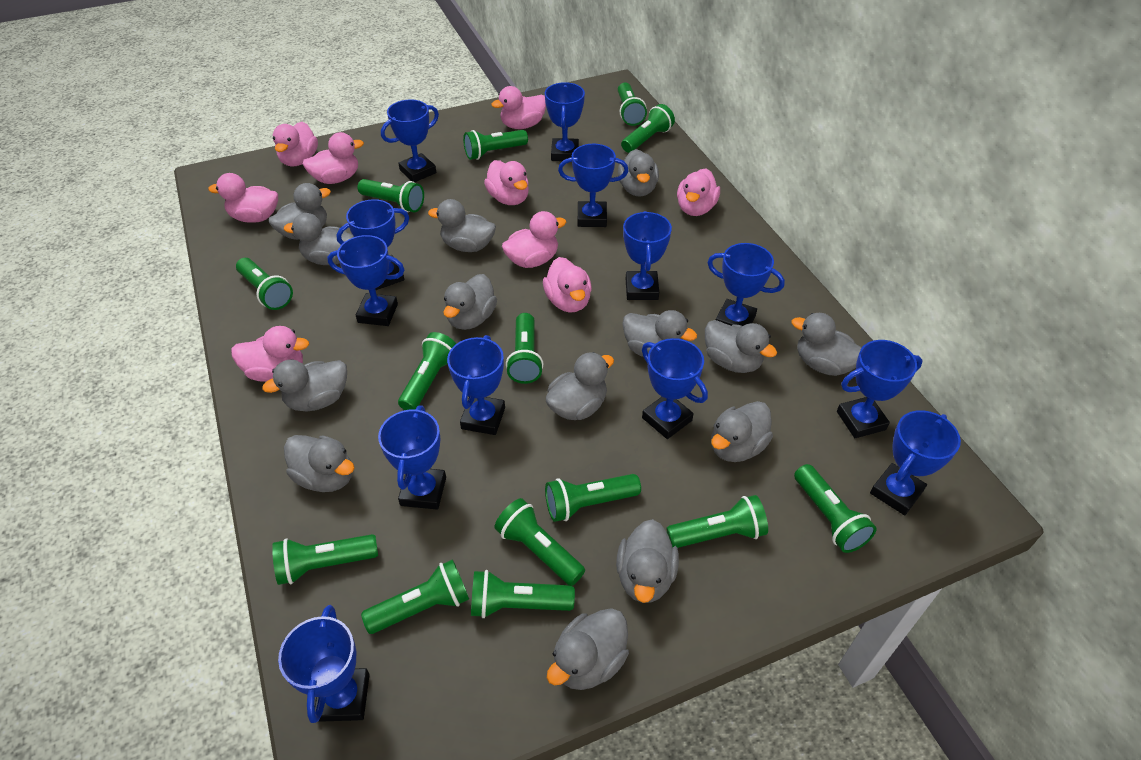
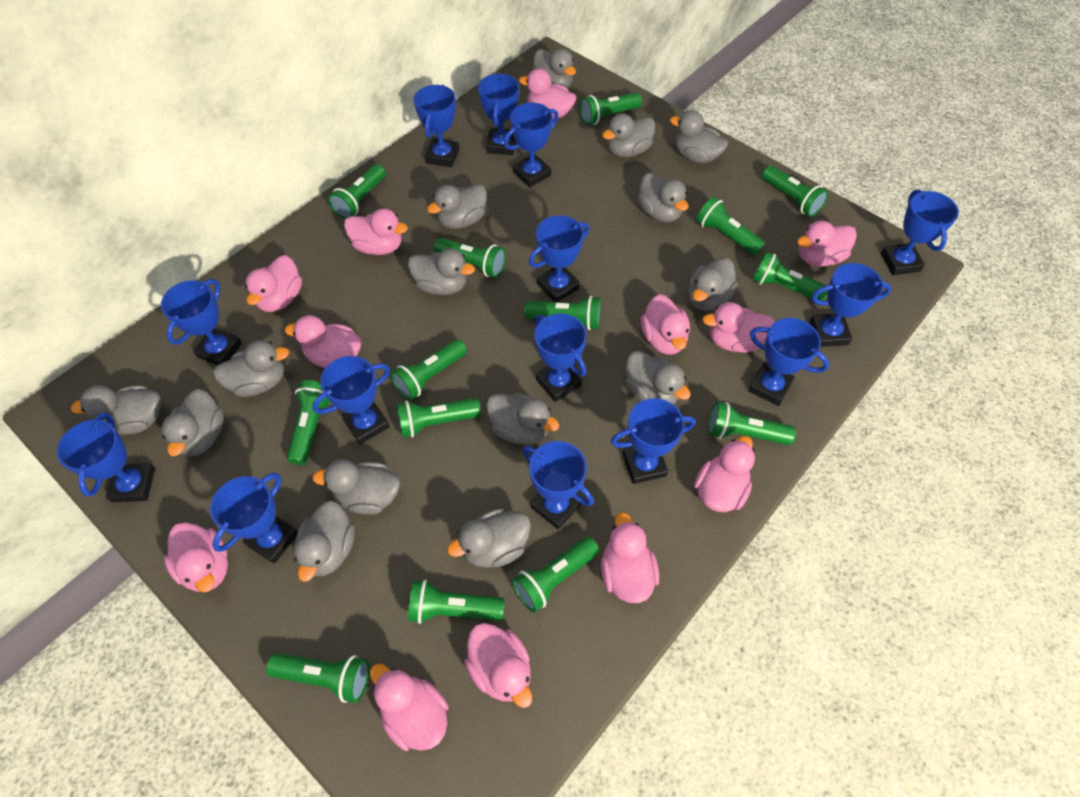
blue trophy: 13 -> 14
grey duck: 14 -> 15
pink duck: 9 -> 12

